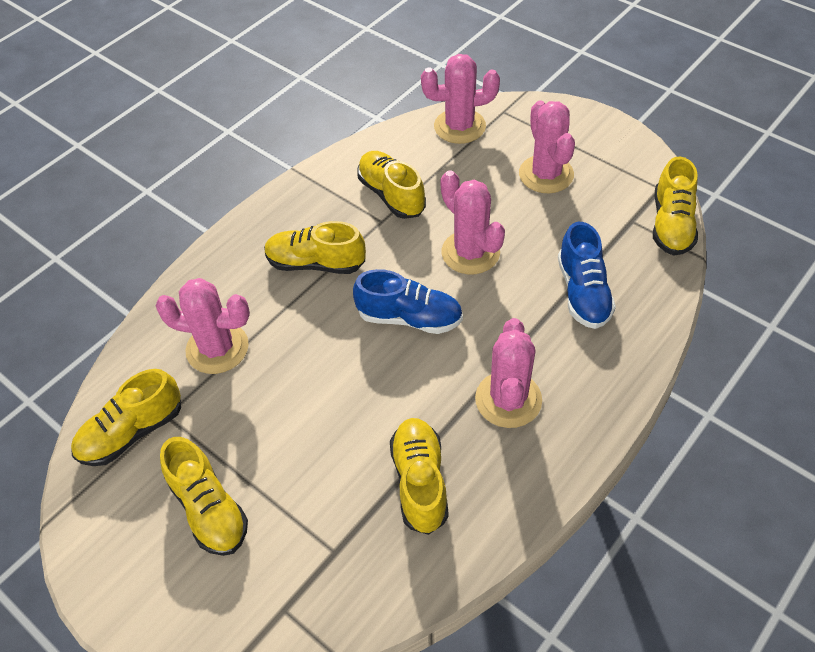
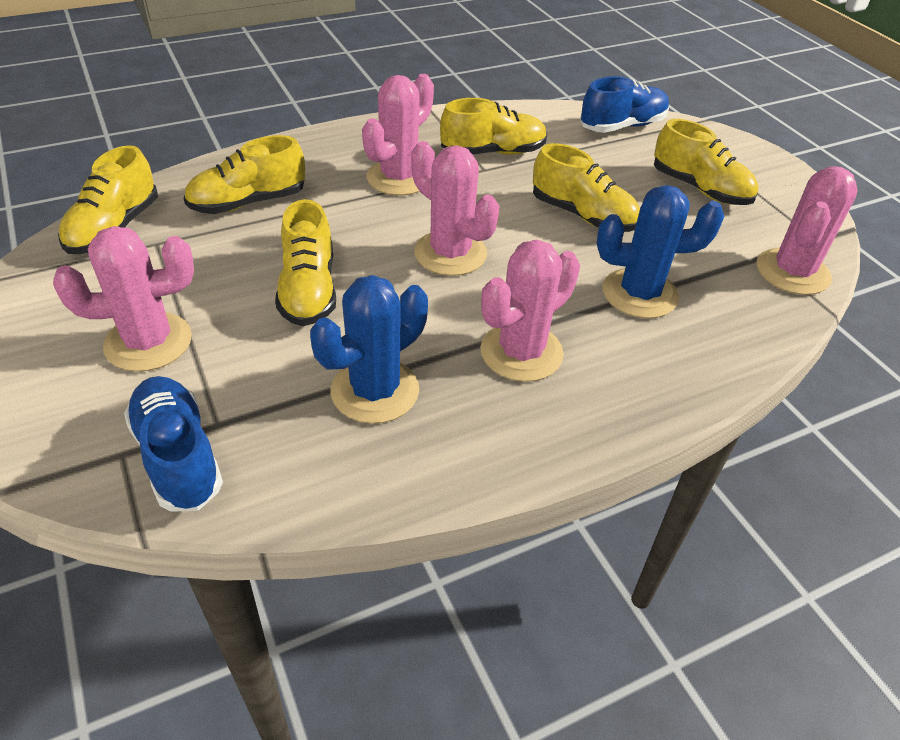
blue cactus: 0 -> 2

